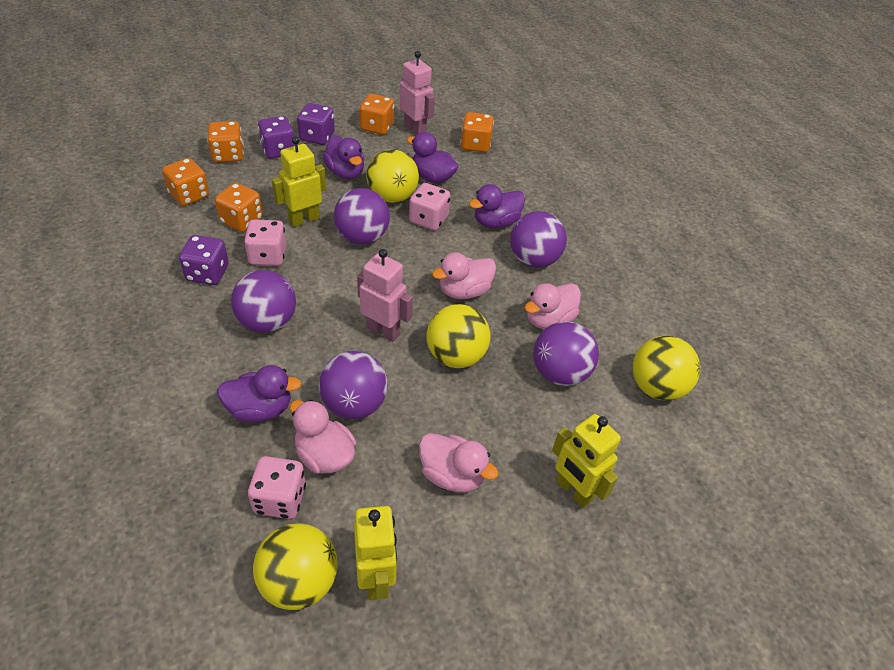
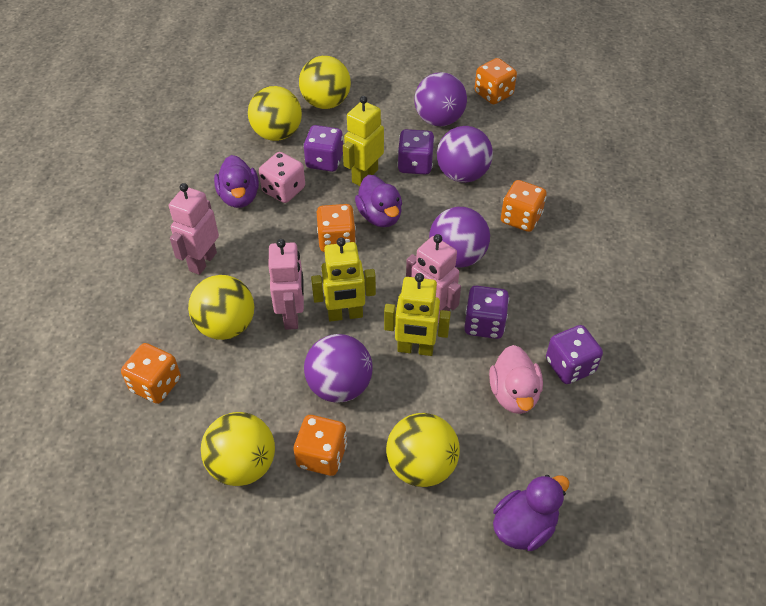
pink dice: 3 -> 1
pink duck: 4 -> 1
pink robot: 2 -> 3
purple ball: 5 -> 4
purple dice: 3 -> 4
purple duck: 4 -> 3
yellow ball: 4 -> 5

